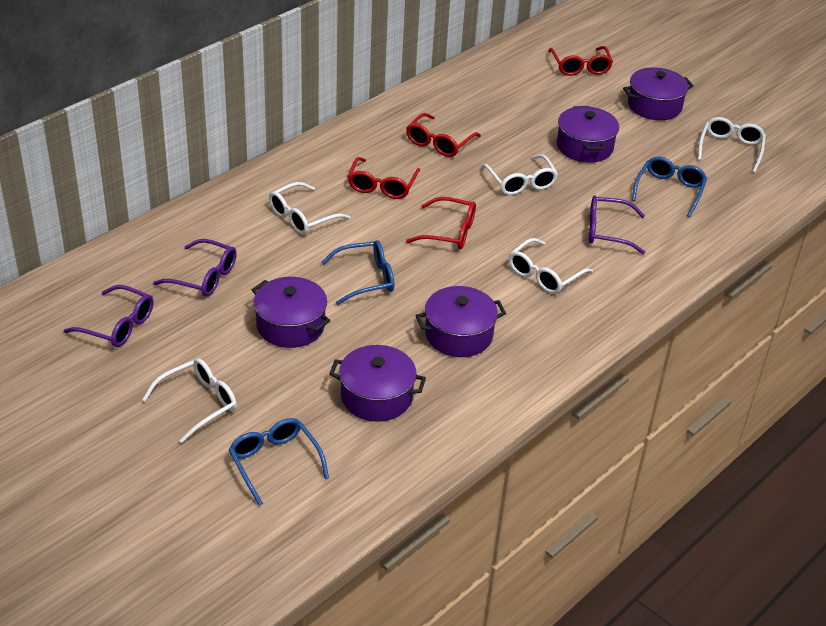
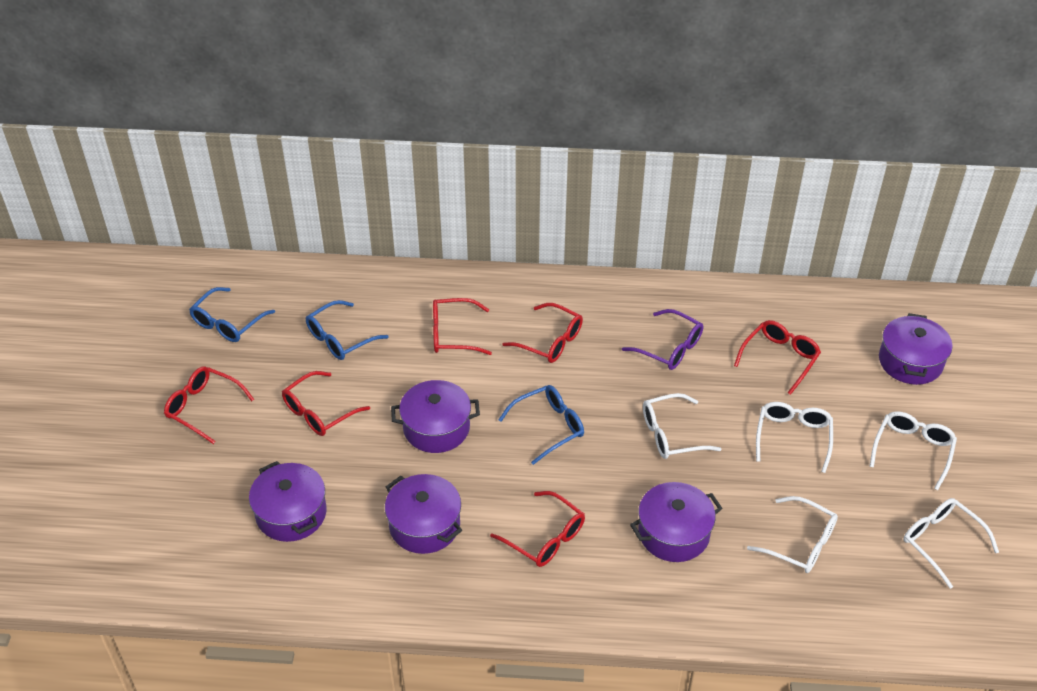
purple glasses: 3 -> 1
red glasses: 4 -> 6

